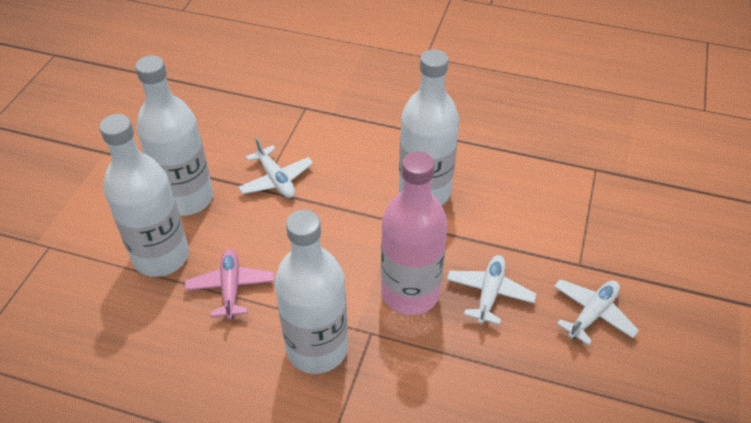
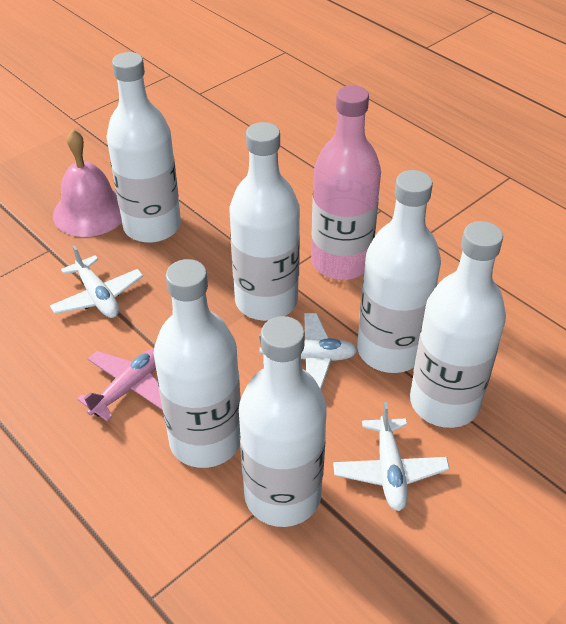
pink bell: 0 -> 1
white bottle: 4 -> 6

